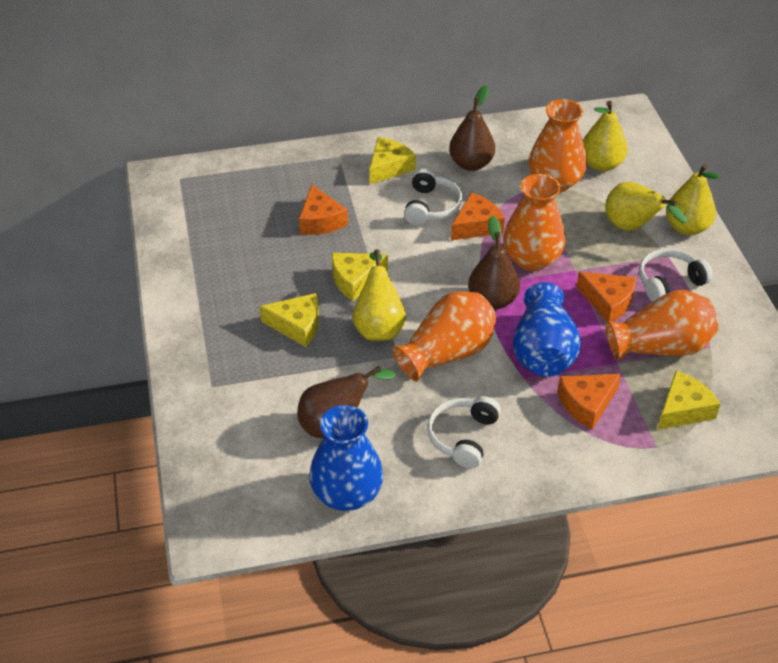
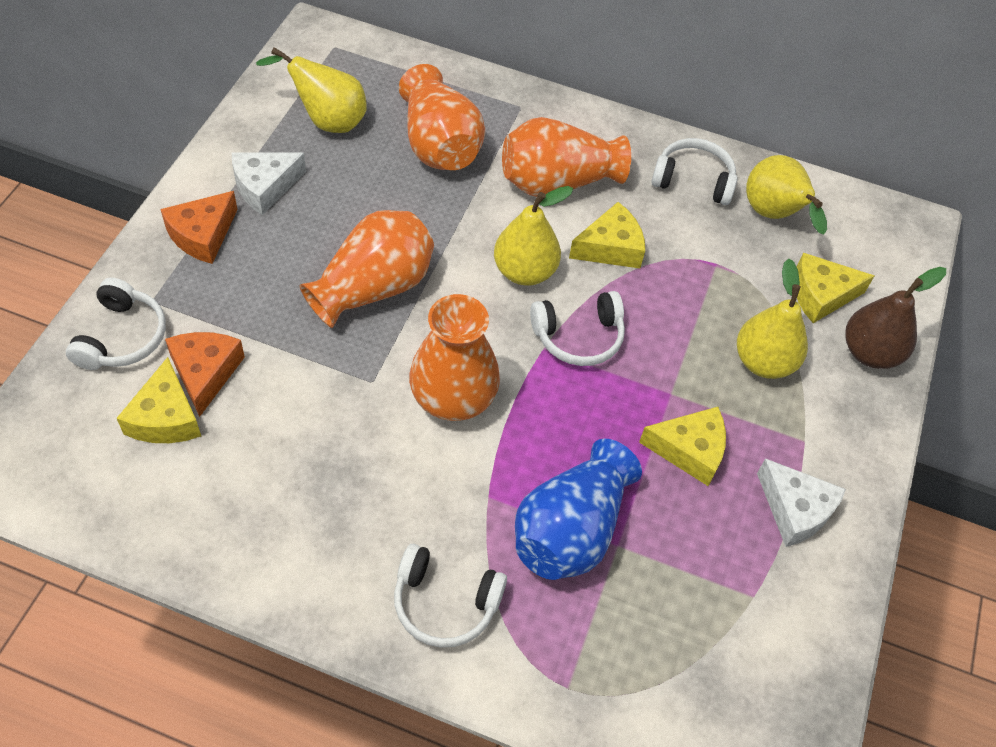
blue vase: 2 -> 1
brown pear: 3 -> 1
orange cheese: 4 -> 2
white cheese: 0 -> 2
white headphones: 3 -> 4

